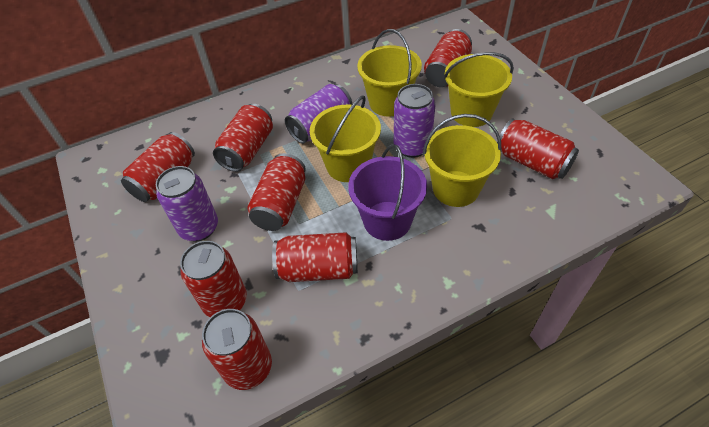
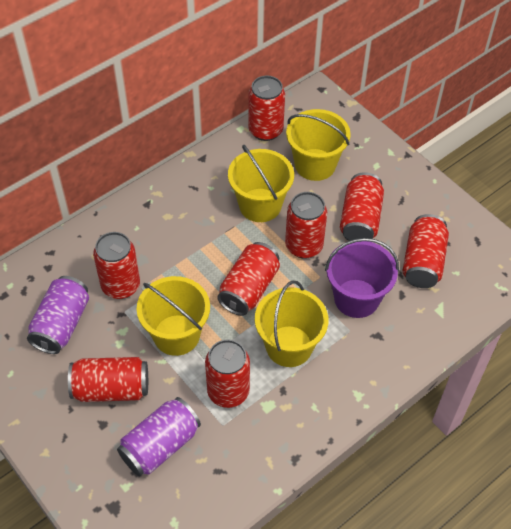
purple can: 3 -> 2

